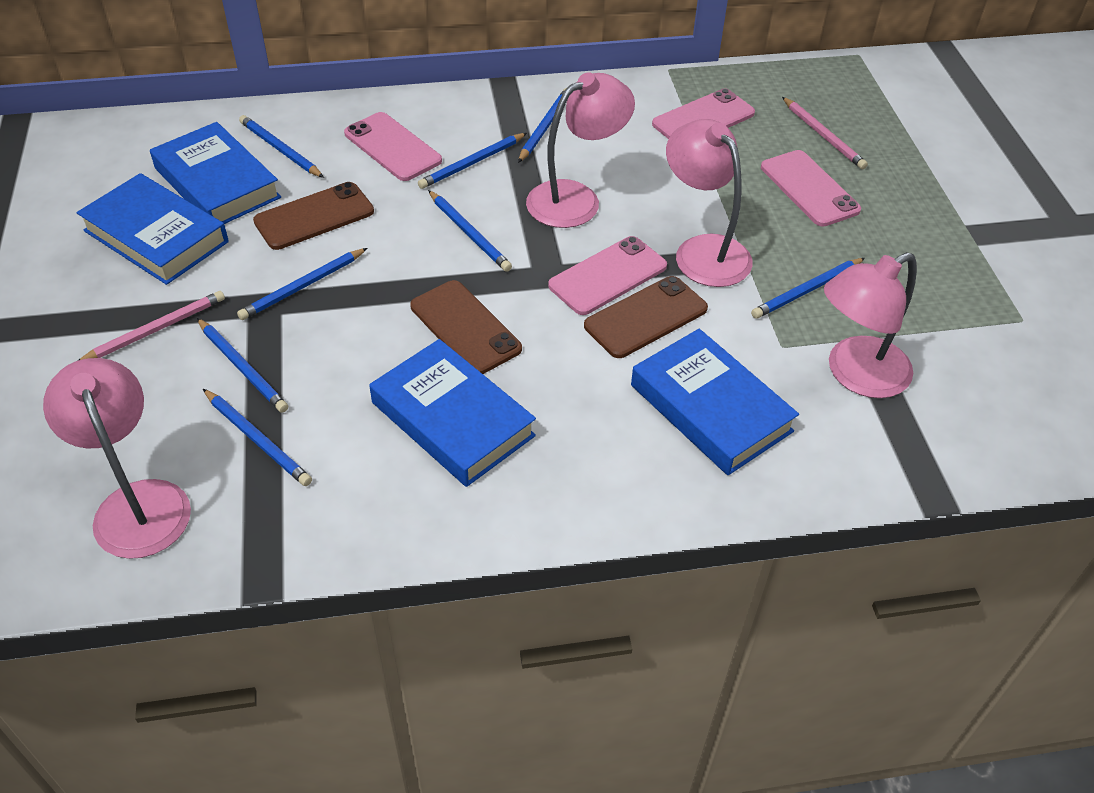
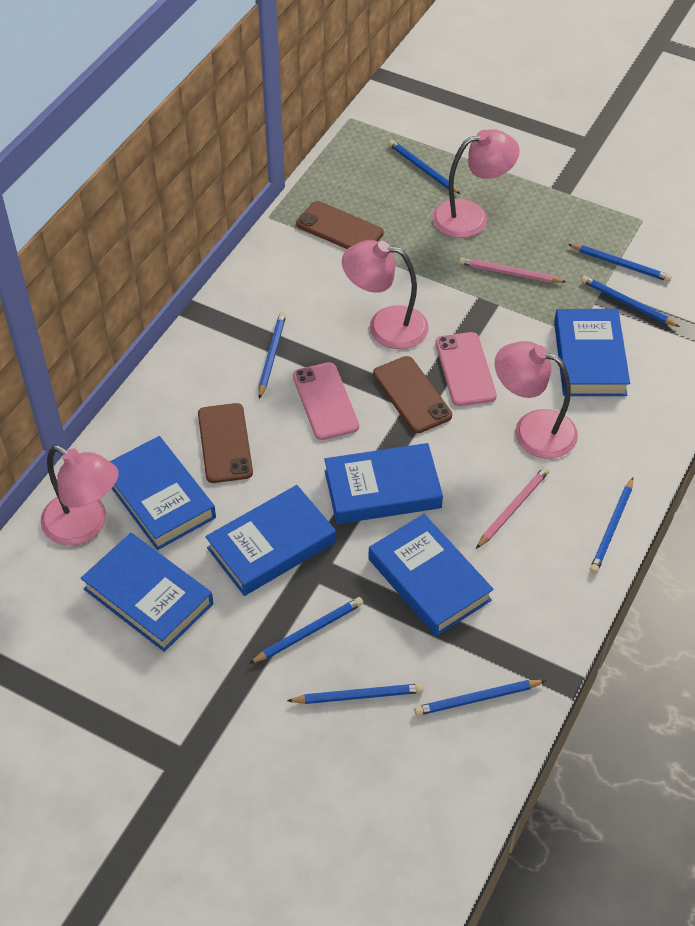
blue book: 4 -> 6
pink phone: 4 -> 2

